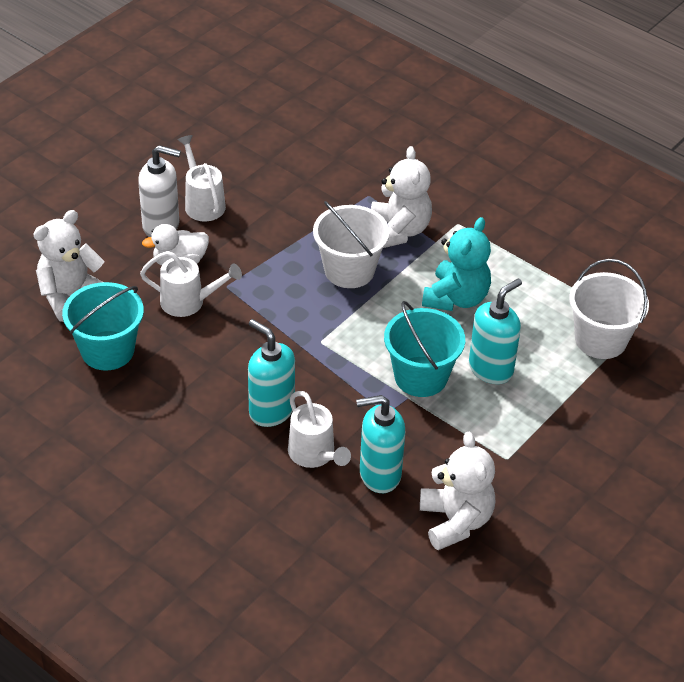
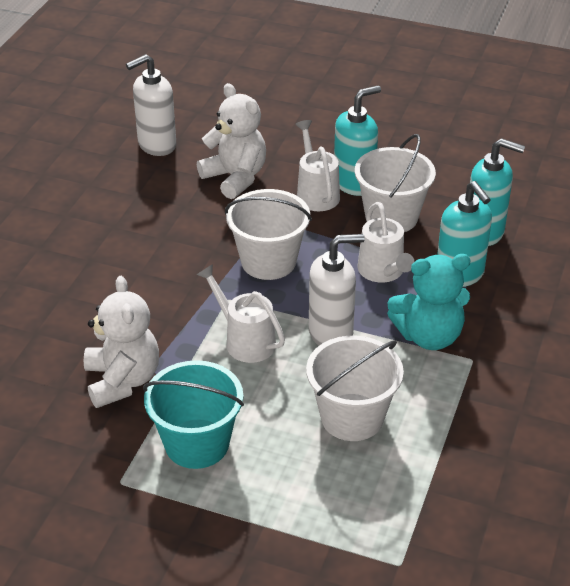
turquoise bucket: 2 -> 1
white bucket: 2 -> 3
white duck: 1 -> 0
white soap dispenser: 1 -> 2
white teddy bear: 3 -> 2

